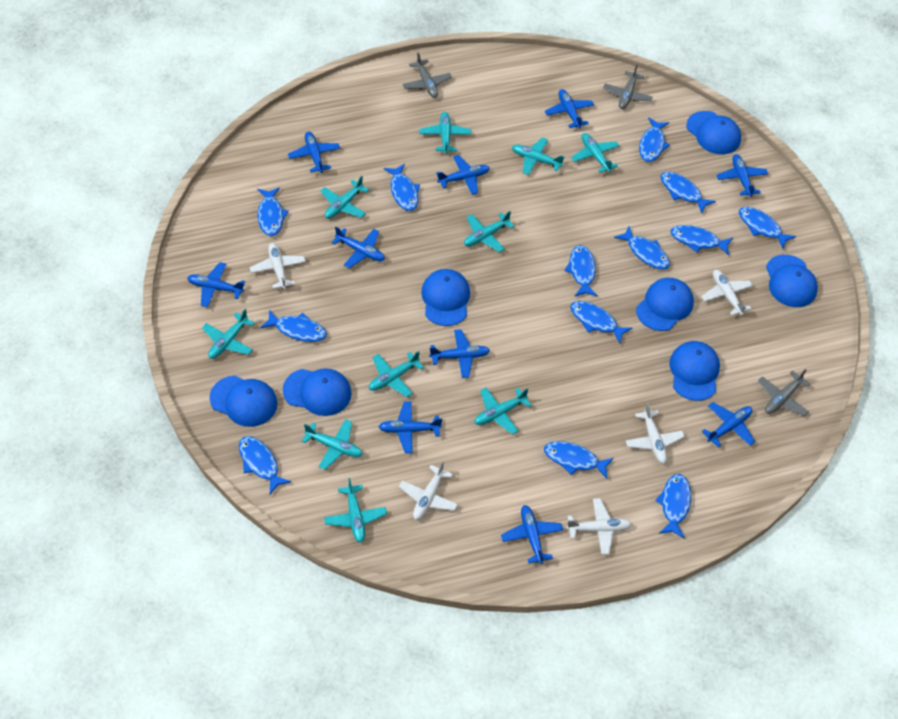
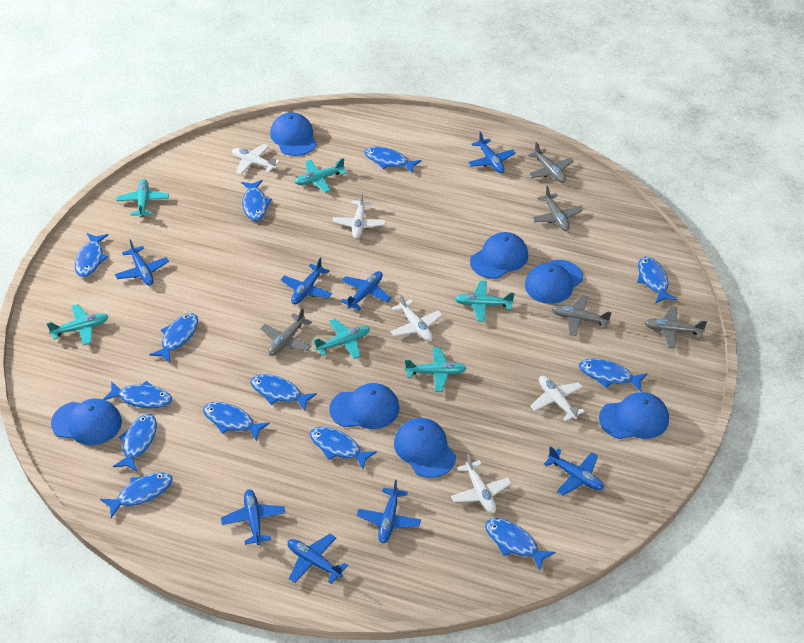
blue plane: 10 -> 8
grey plane: 3 -> 5
turquoise plane: 10 -> 6

